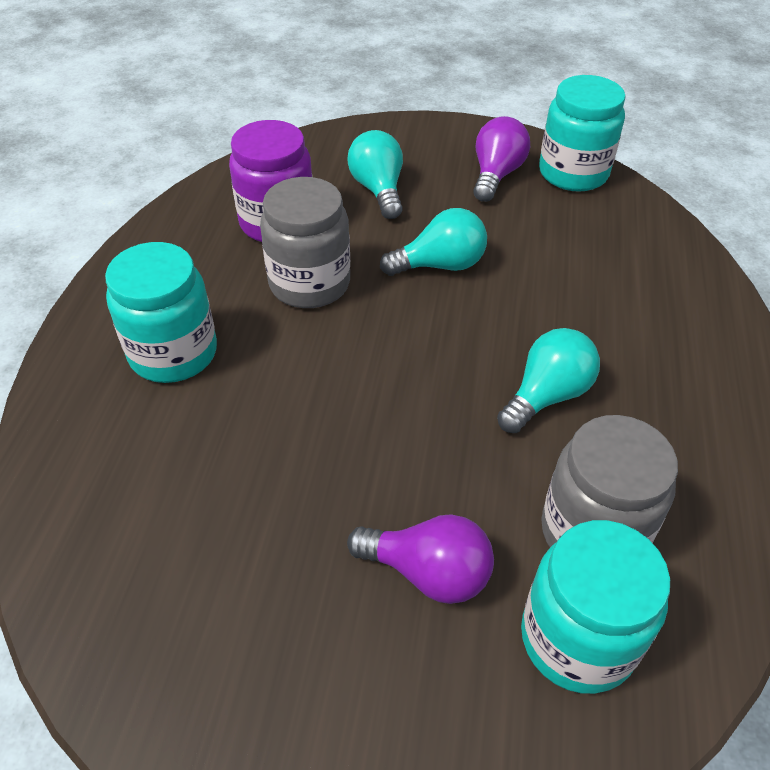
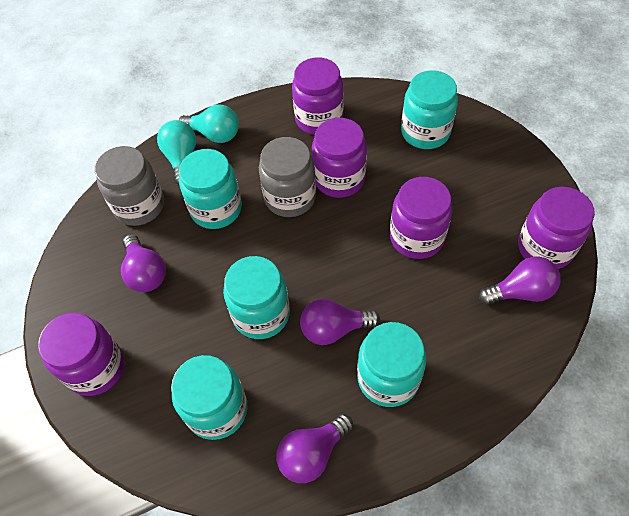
purple jar: 1 -> 5
purple light bulb: 2 -> 4
turquoise jar: 3 -> 5
turquoise light bulb: 3 -> 2

